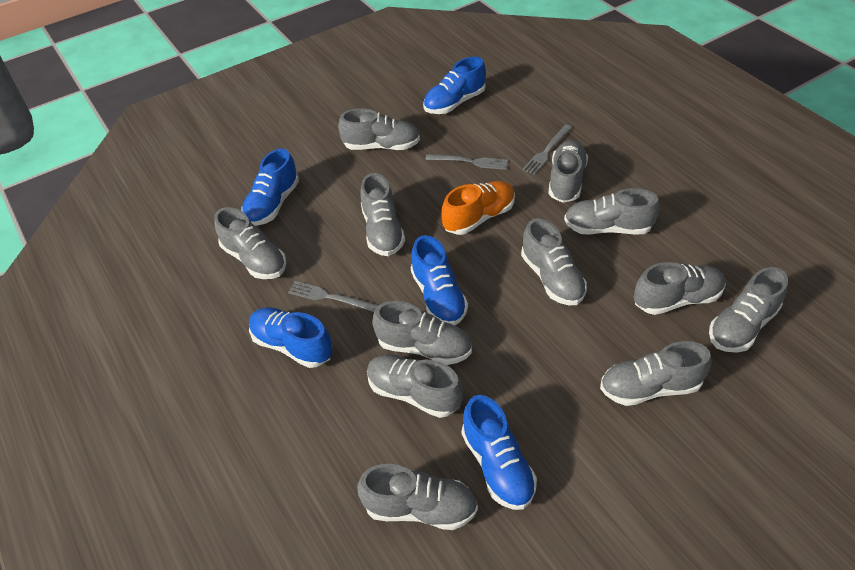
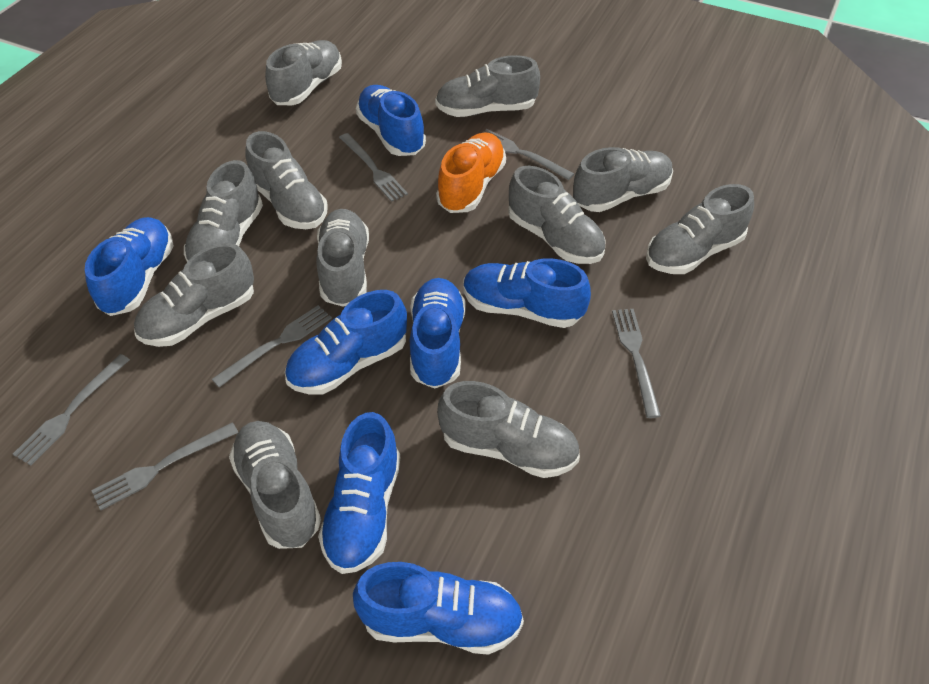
blue shoe: 5 -> 7
grey fork: 3 -> 6
grey shoe: 12 -> 11

